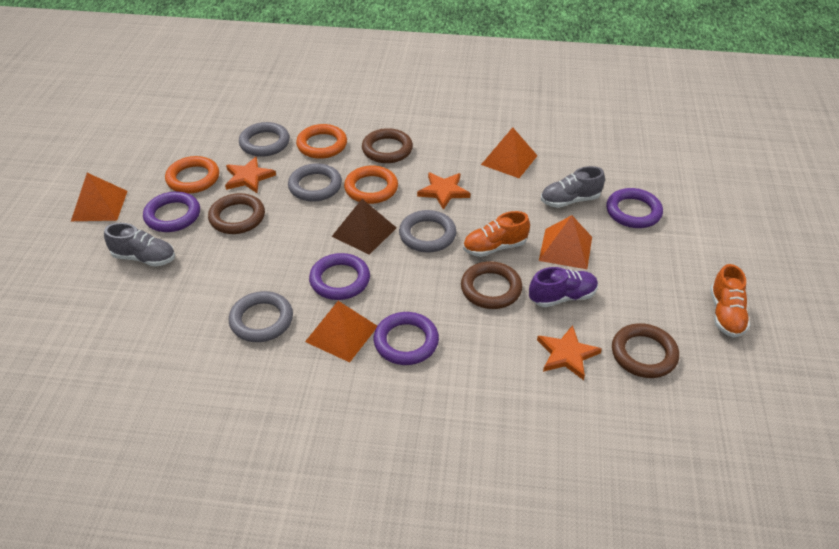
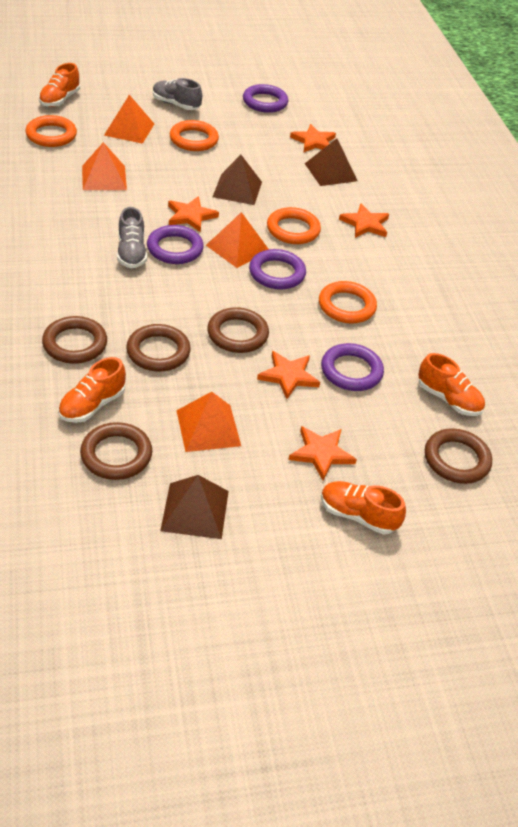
brown pyramid: 1 -> 3
brown ring: 4 -> 5
grey ring: 4 -> 0
orange ring: 3 -> 4
orange shoe: 2 -> 4
orange star: 3 -> 5
purple shoe: 1 -> 0

